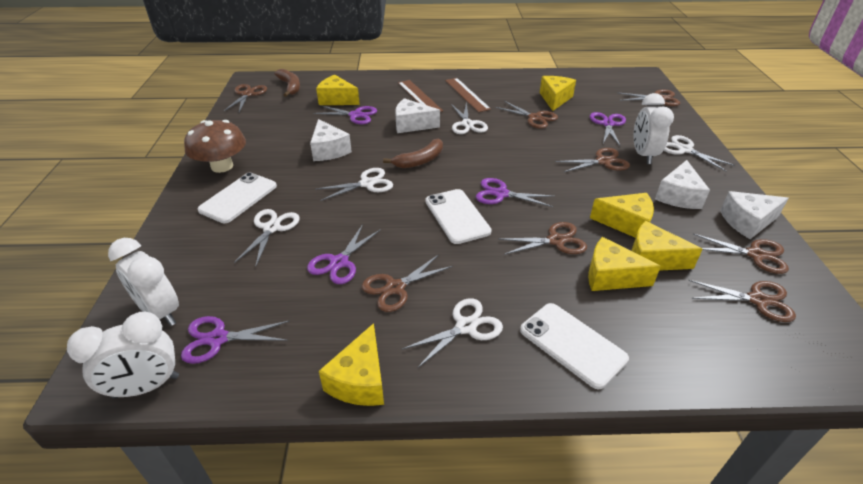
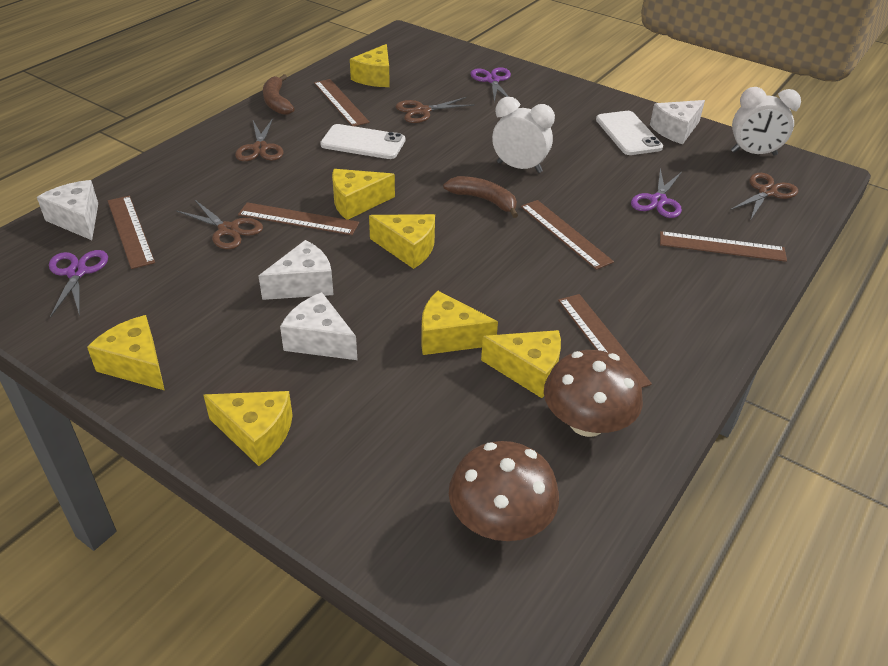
brown mushroom: 1 -> 2
brown ruler: 2 -> 6
brown scissors: 8 -> 4
purple scissors: 5 -> 3
white clock: 3 -> 2
white phone: 3 -> 2
white scissors: 5 -> 0
yellow cheese: 6 -> 7

